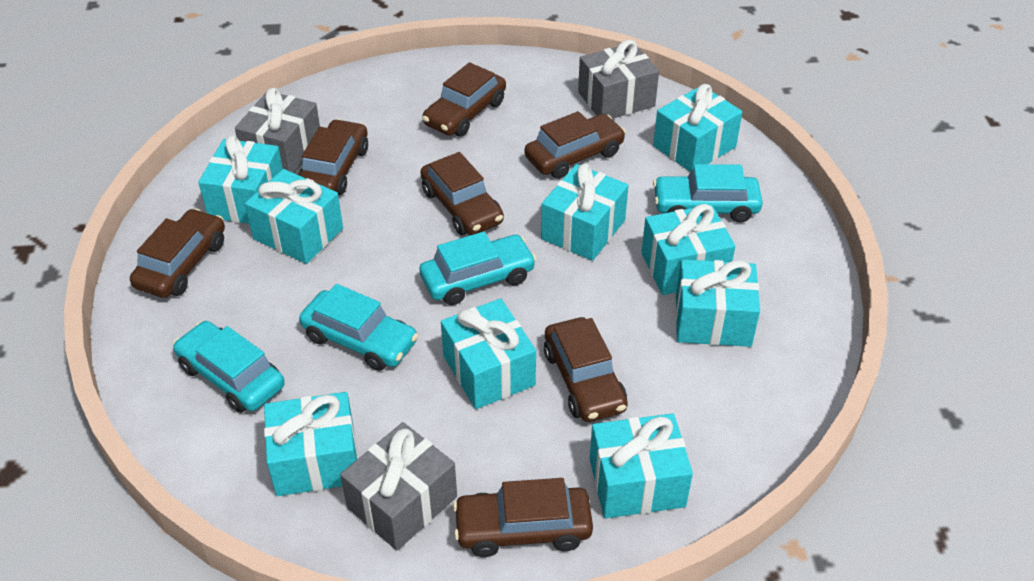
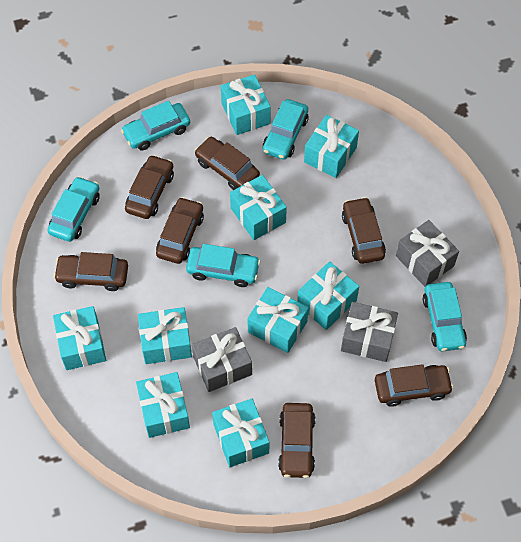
turquoise car: 4 -> 5

